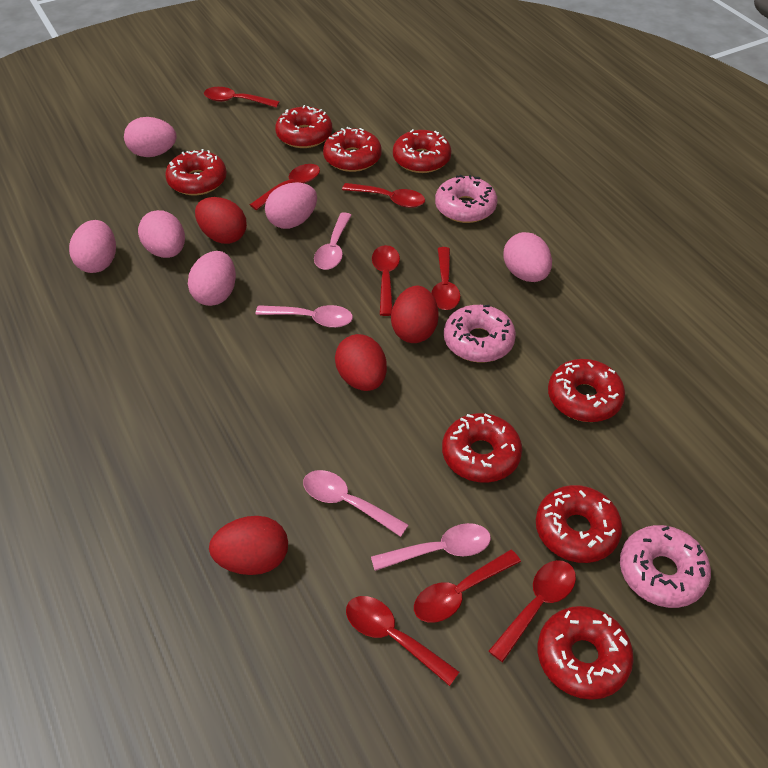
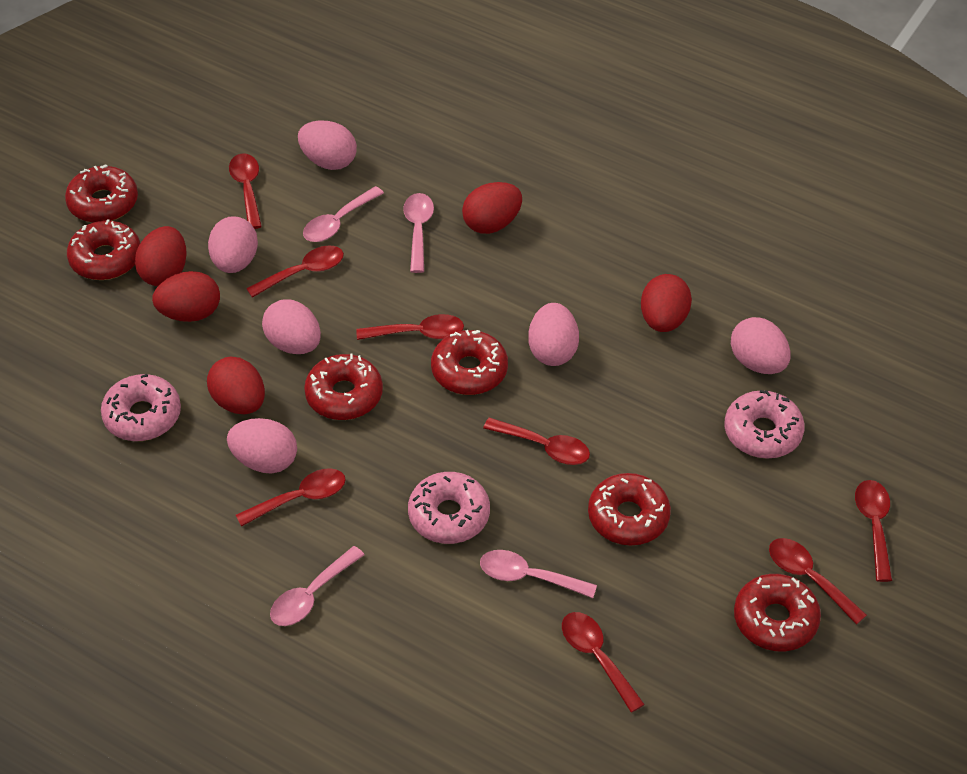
red donut: 8 -> 6
red egg: 4 -> 5

